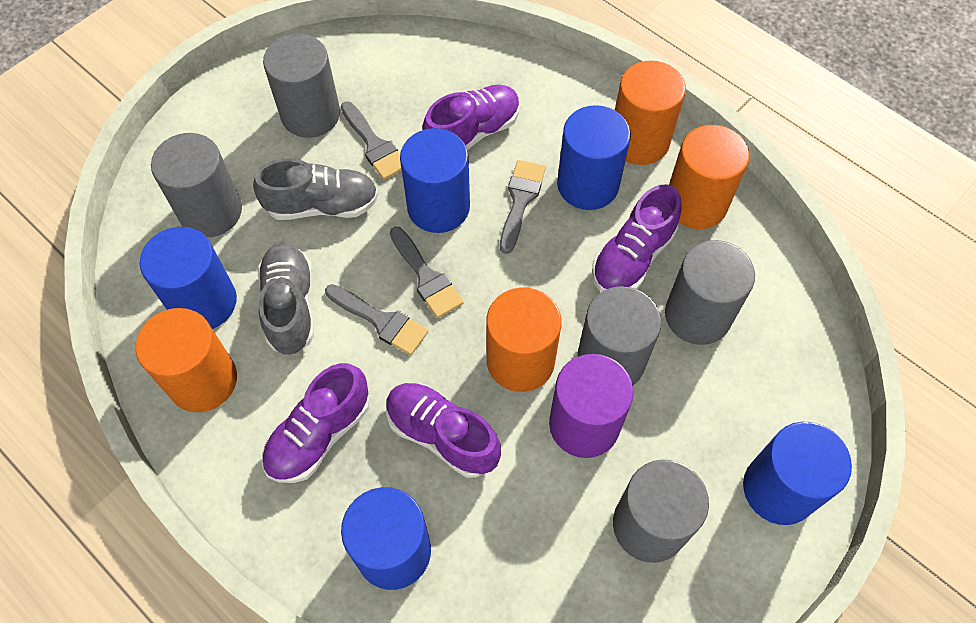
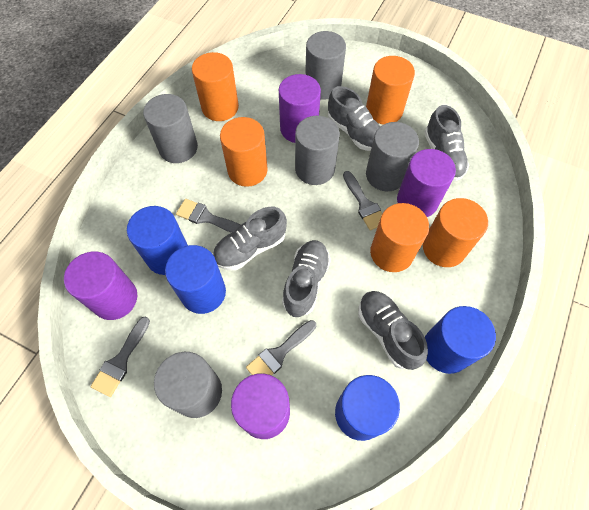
blue cylinder: 5 -> 4
grey shoe: 2 -> 5
orange cylinder: 4 -> 5
purple cylinder: 1 -> 4
purple shoe: 4 -> 0

